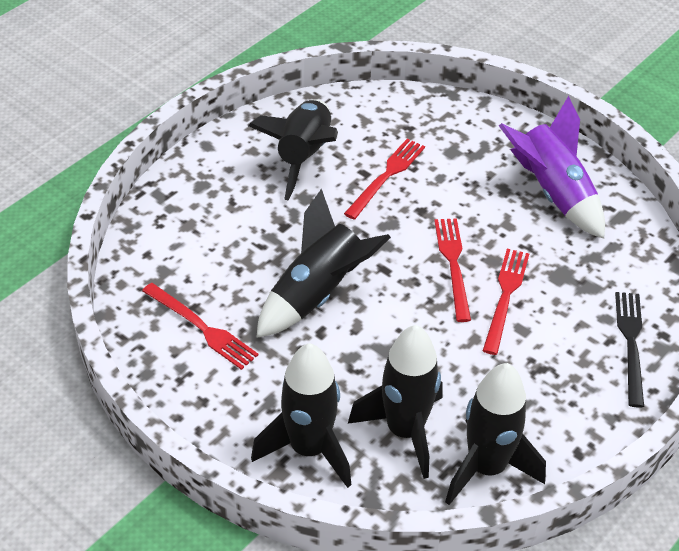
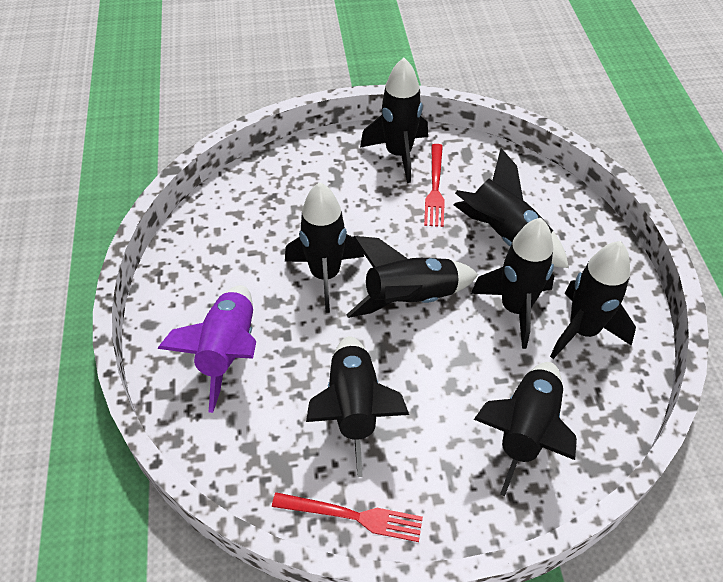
black fork: 1 -> 0
black rocket: 5 -> 8
red fork: 4 -> 2

